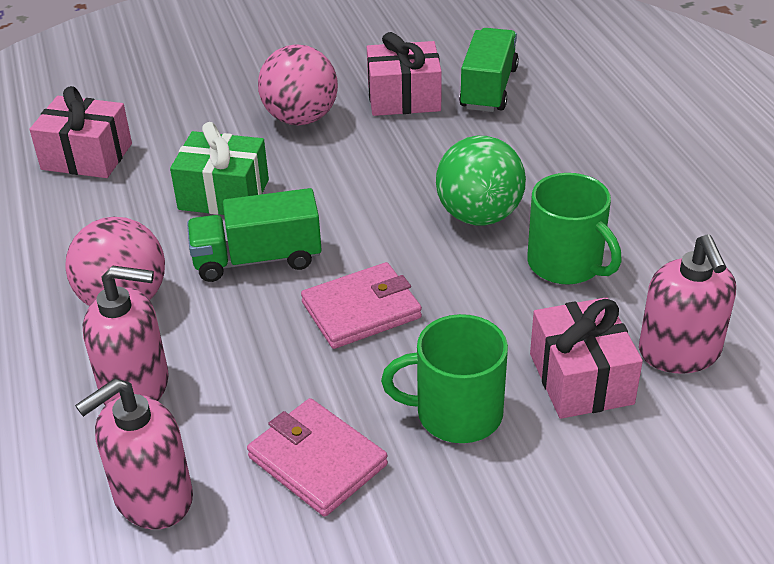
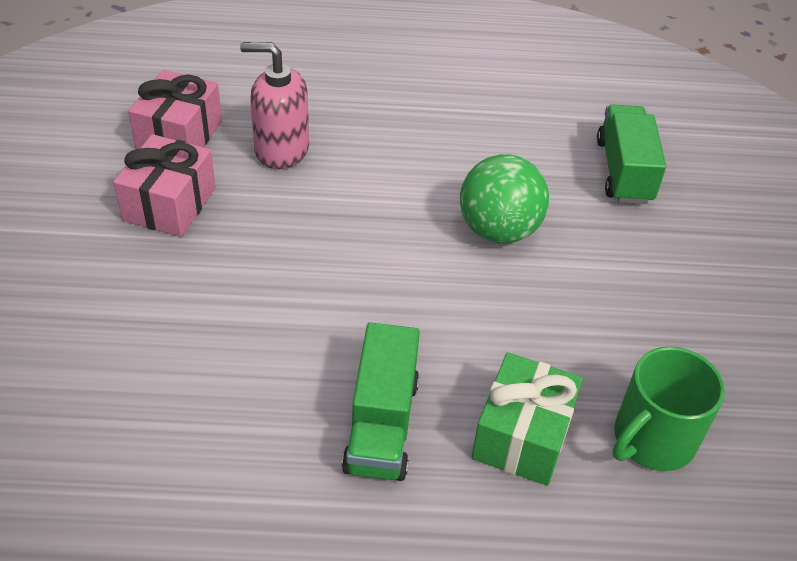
green mug: 2 -> 1
pink ball: 2 -> 0
pink gift: 3 -> 2
pink soap dispenser: 3 -> 1
pink wallet: 2 -> 0

